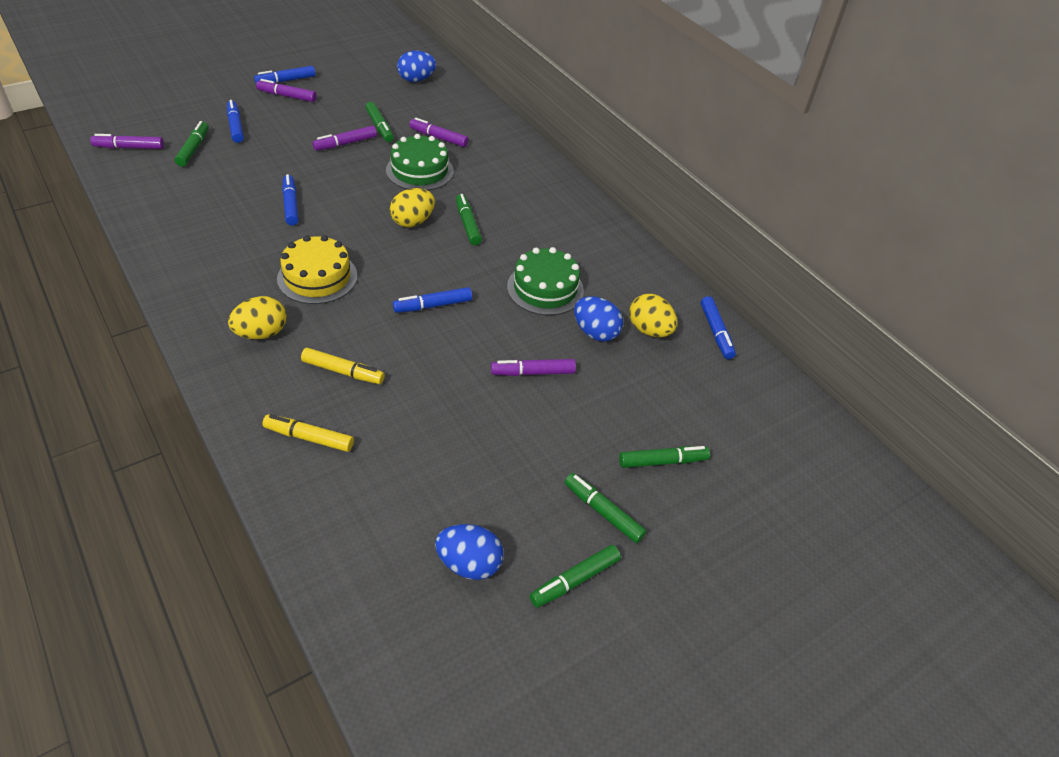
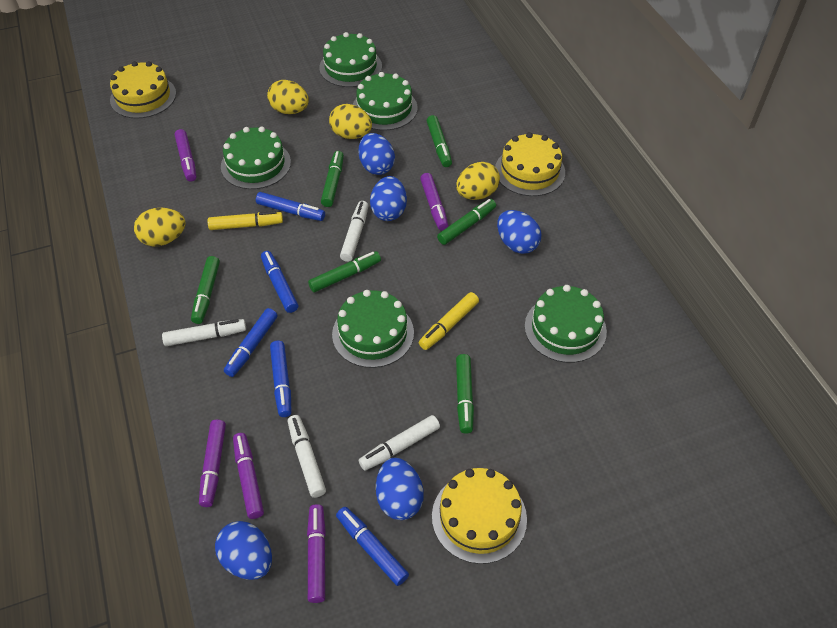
blue egg: 3 -> 5
green cake: 2 -> 5
white marker: 0 -> 4
yellow cake: 1 -> 3
yellow egg: 3 -> 4

